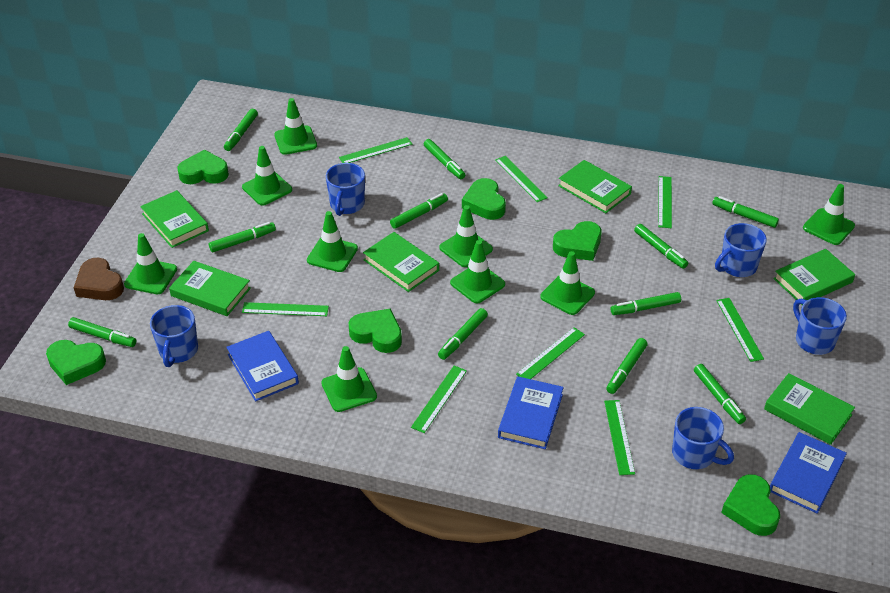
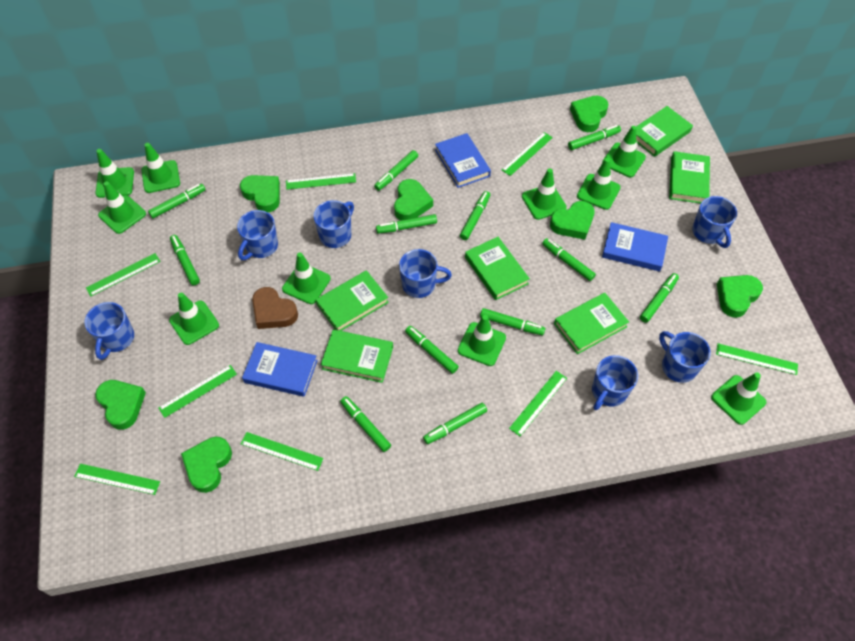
blue mug: 5 -> 7
green heart: 6 -> 7
green marker: 11 -> 12
green traffic cone: 9 -> 10

